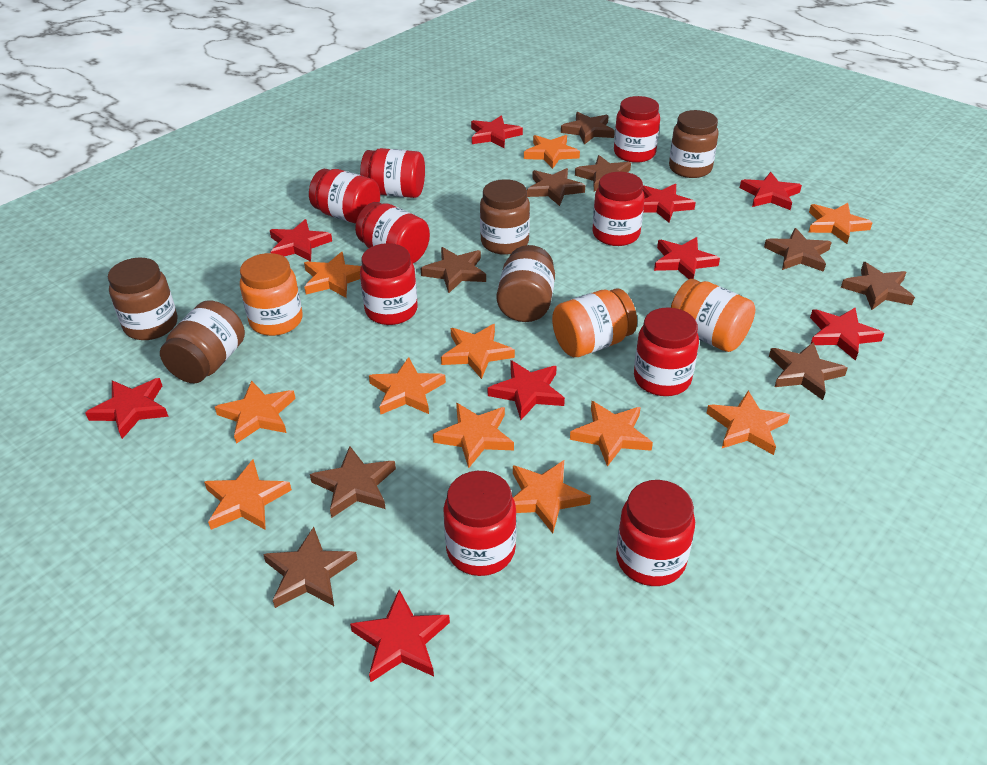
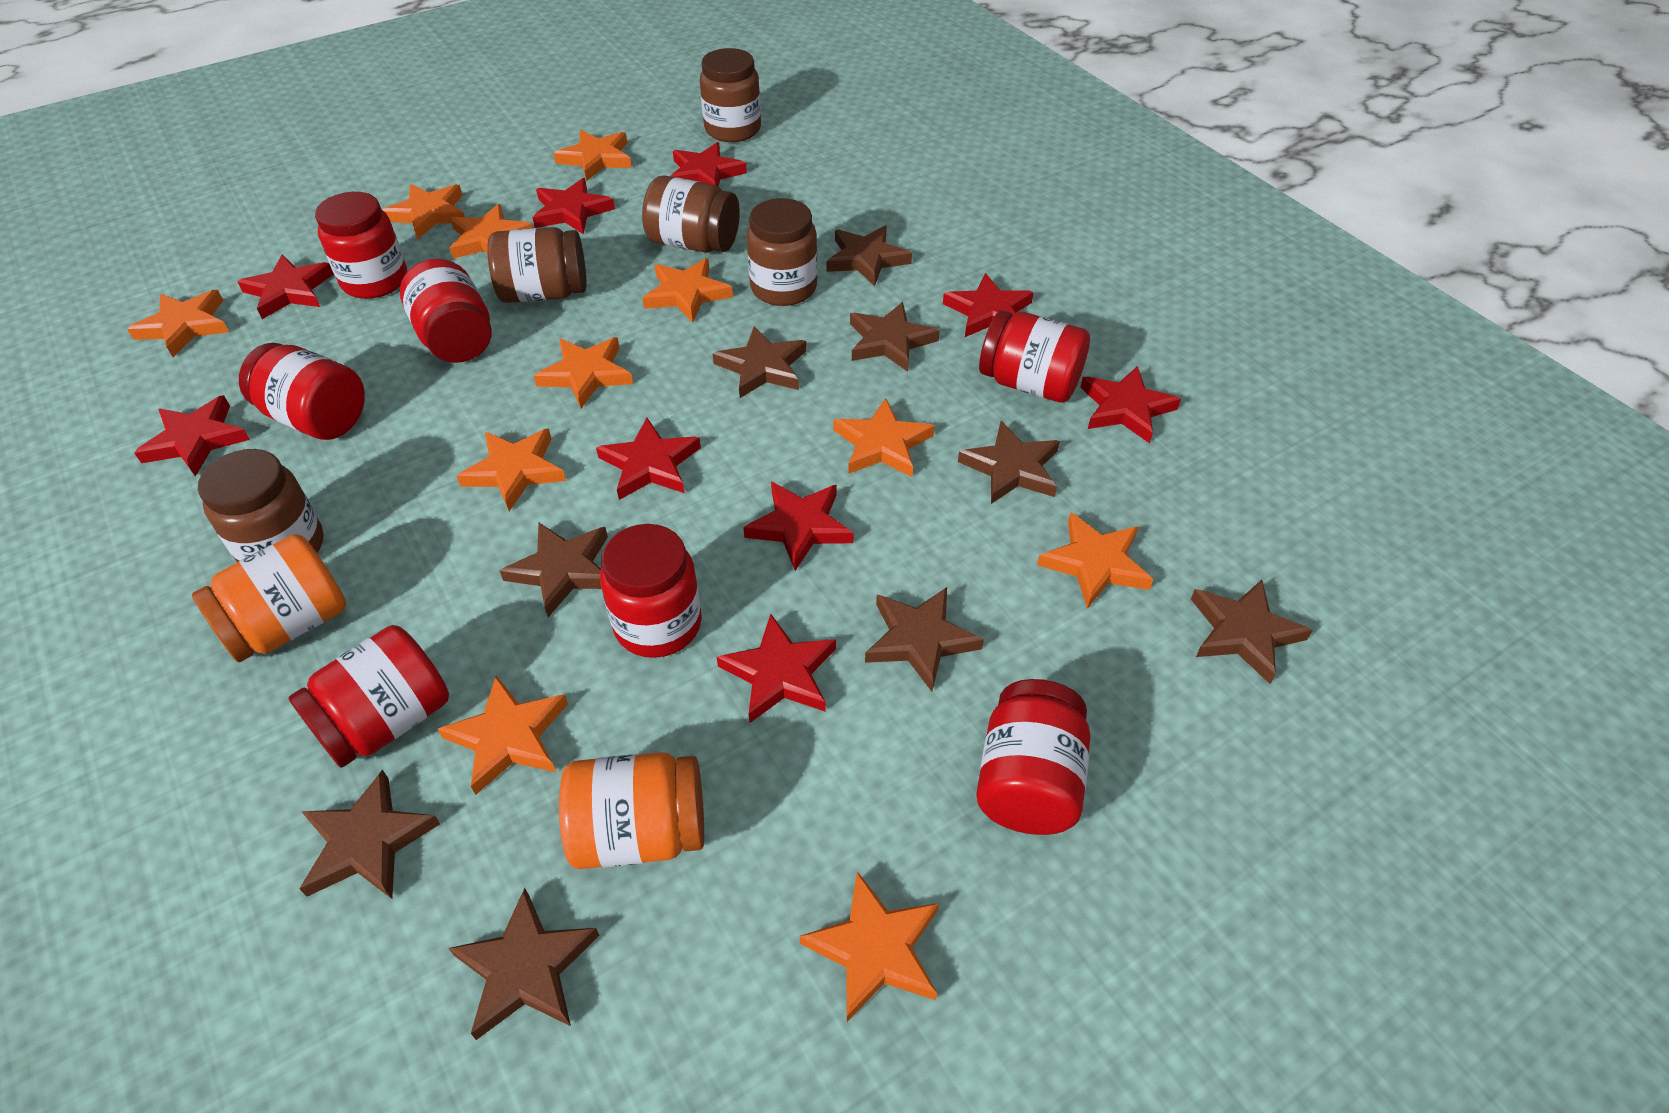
orange jar: 3 -> 2
red jar: 9 -> 7

